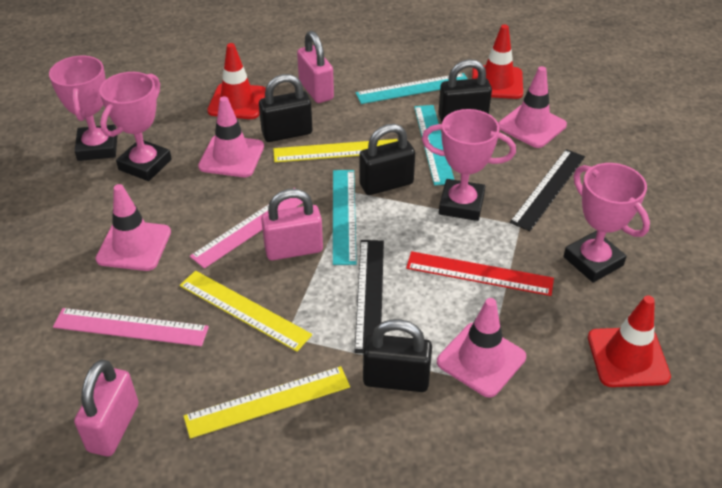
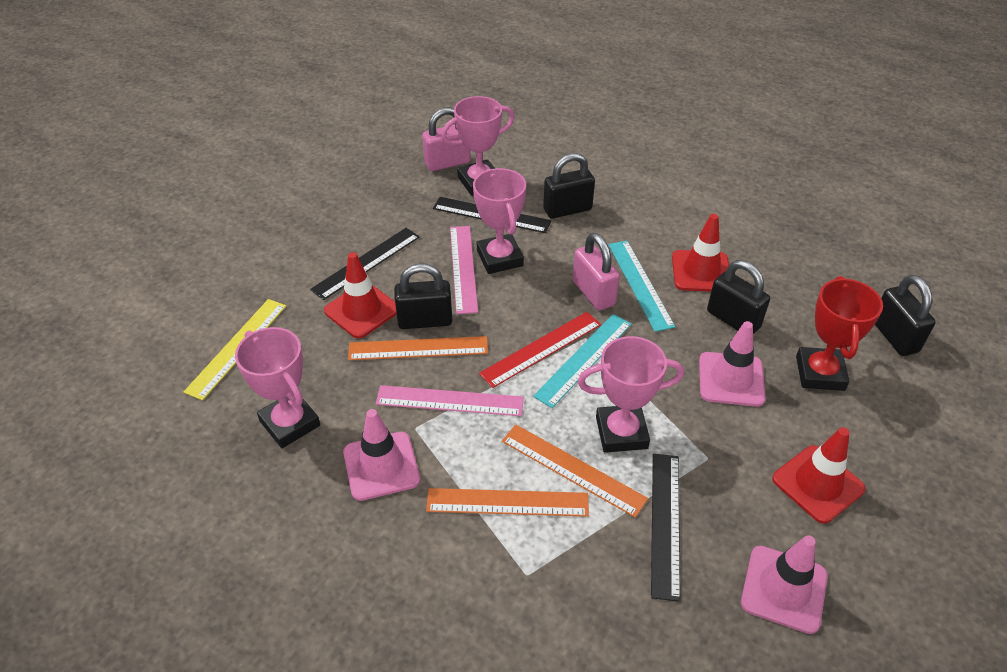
black ruler: 2 -> 3
orange ruler: 0 -> 3
pink padlock: 3 -> 2
pink traffic cone: 4 -> 3
red trophy: 0 -> 1
turquoise ruler: 3 -> 2
yellow ruler: 3 -> 1

